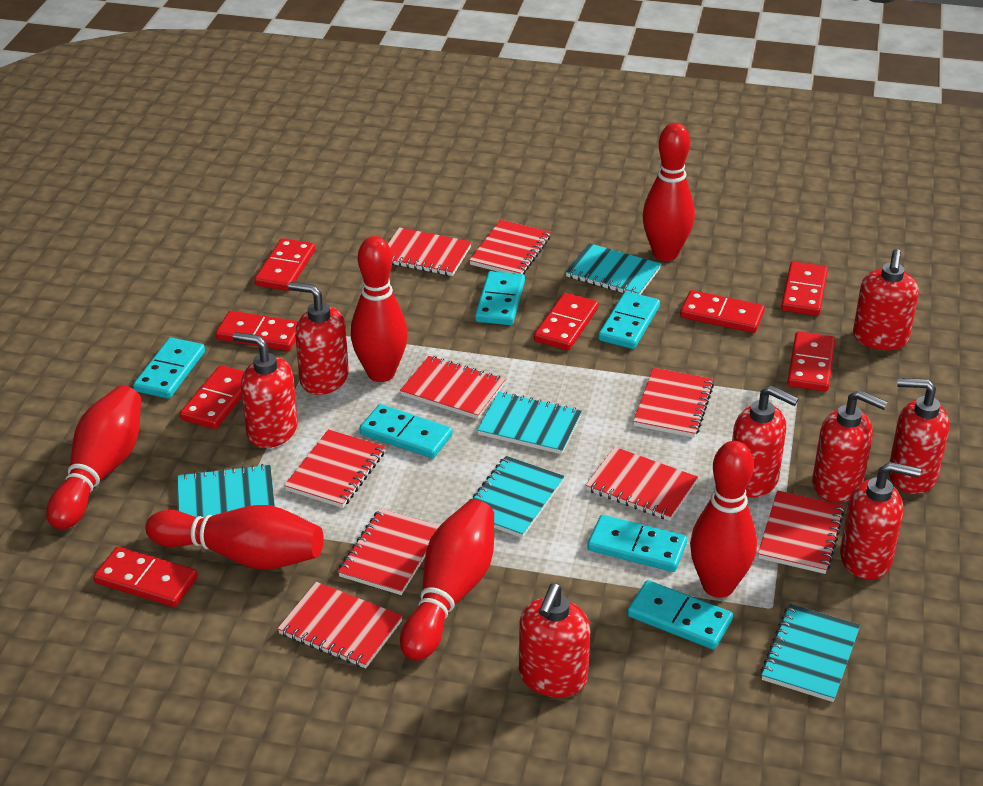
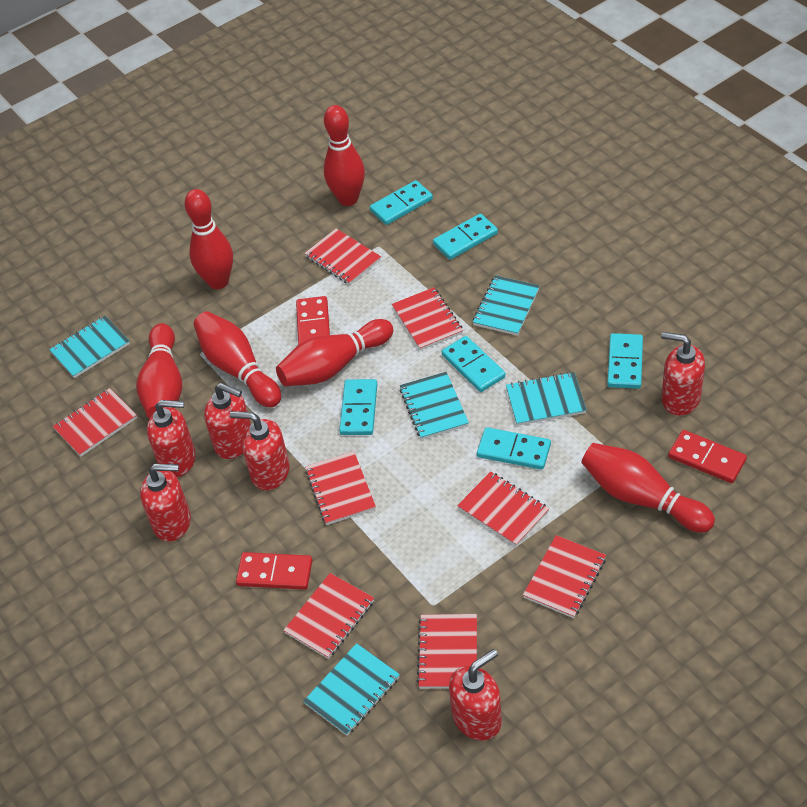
red domino: 8 -> 3
red notebook: 9 -> 8
red soap dispenser: 8 -> 6

